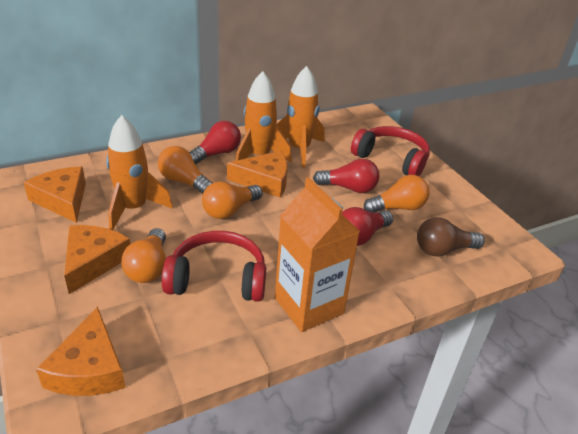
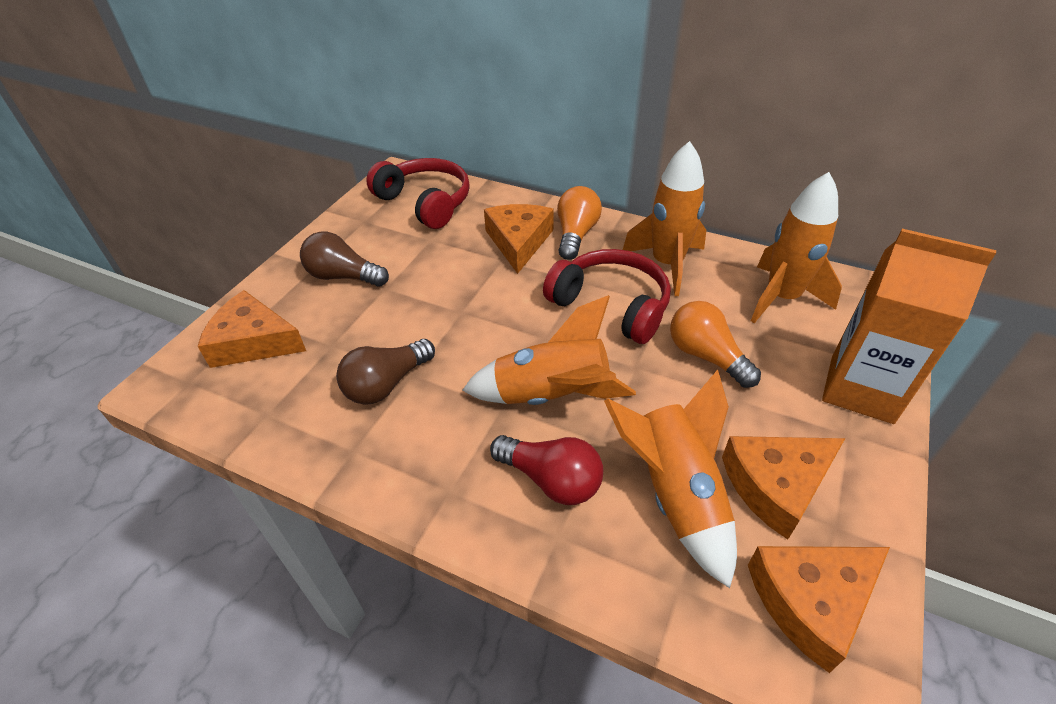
brown light bulb: 1 -> 2
orange light bulb: 4 -> 2
orange rocket: 3 -> 4
red light bulb: 3 -> 1

